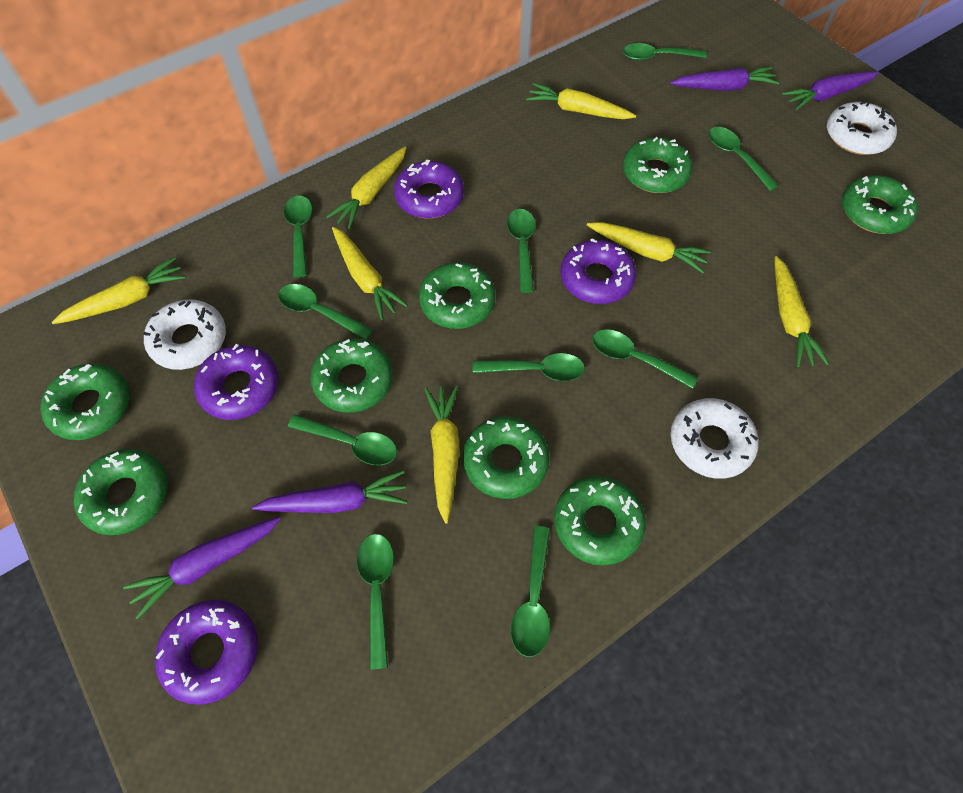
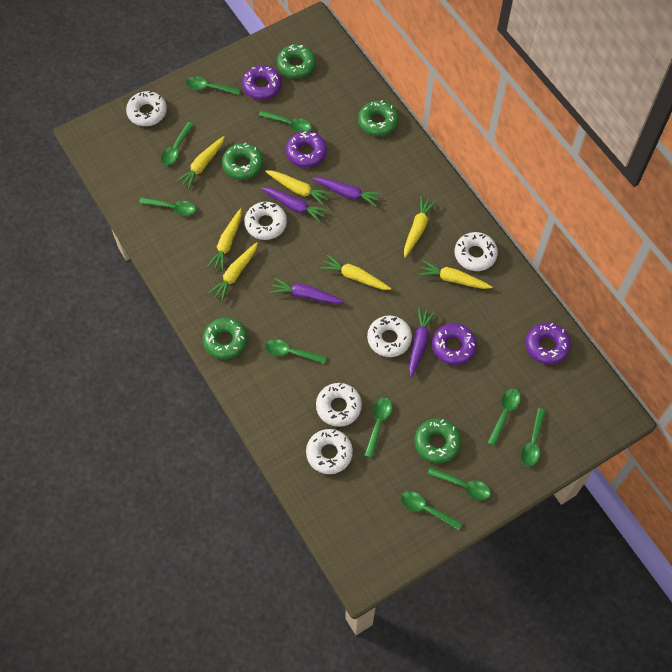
green donut: 8 -> 5
white donut: 3 -> 6

